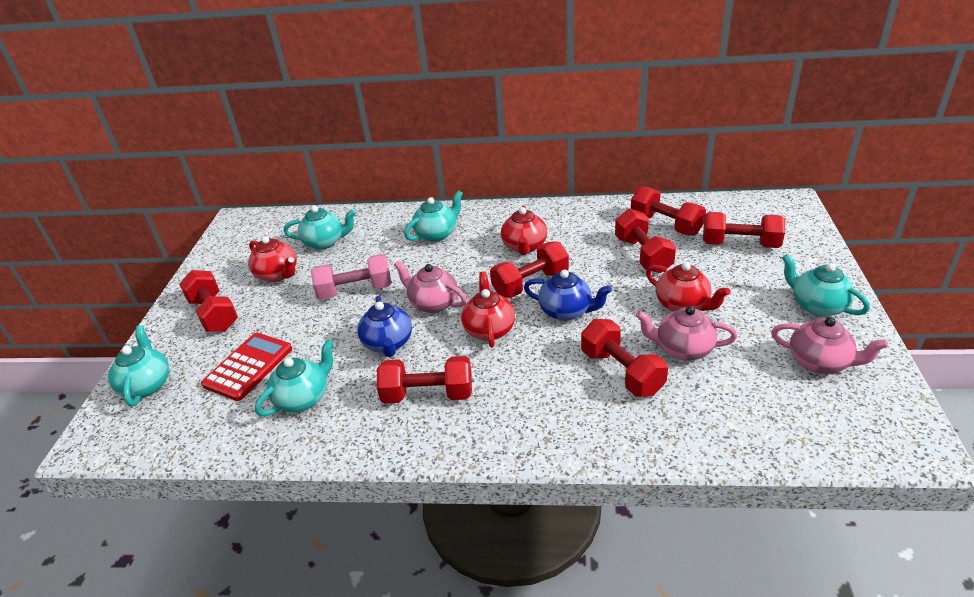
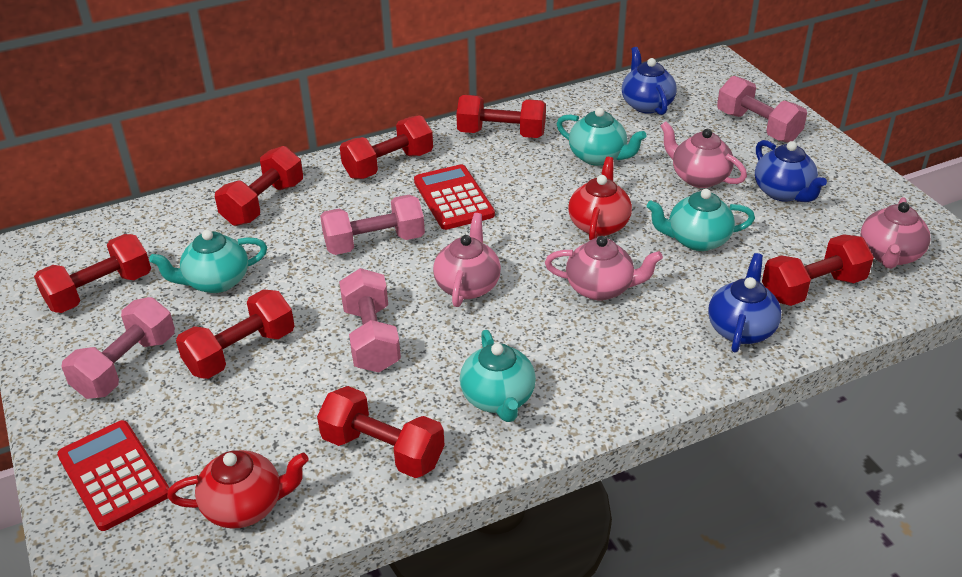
blue teapot: 2 -> 3
pink dumbbell: 1 -> 4
pink teapot: 3 -> 4
red calculator: 1 -> 2
red teapot: 4 -> 2
turquoise teapot: 5 -> 4

